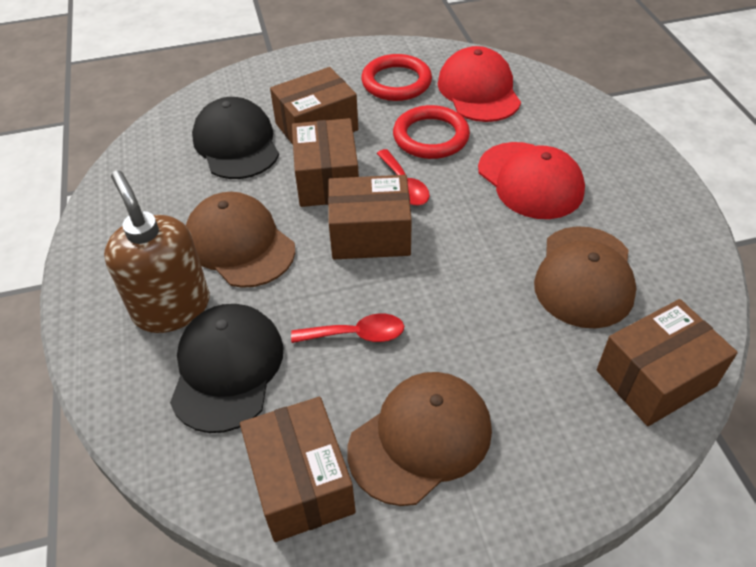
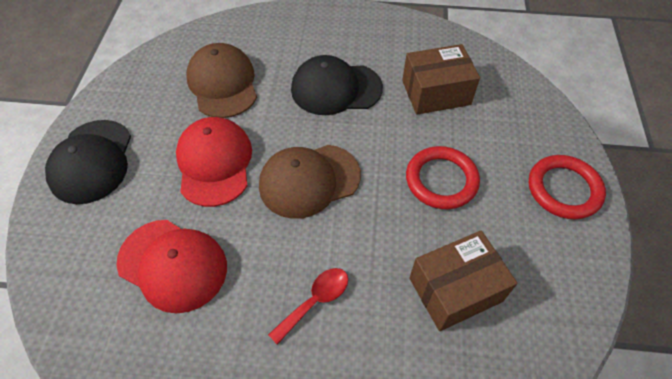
brown box: 5 -> 2
brown cap: 3 -> 2
brown soap dispenser: 1 -> 0
red spoon: 2 -> 1

